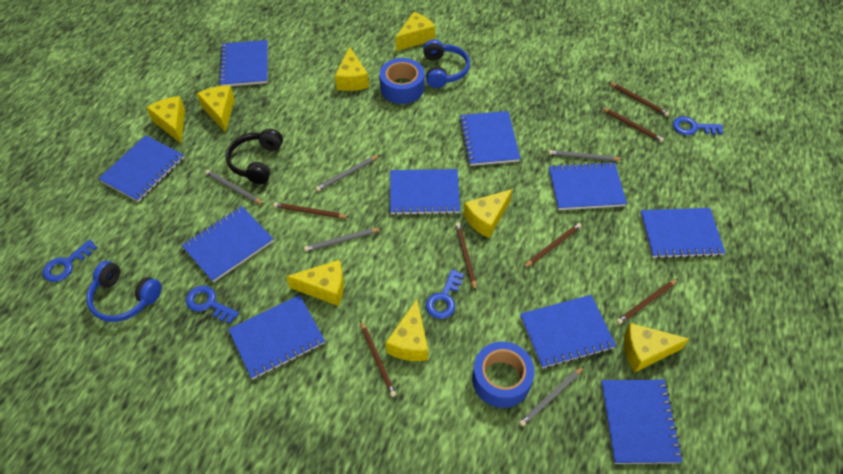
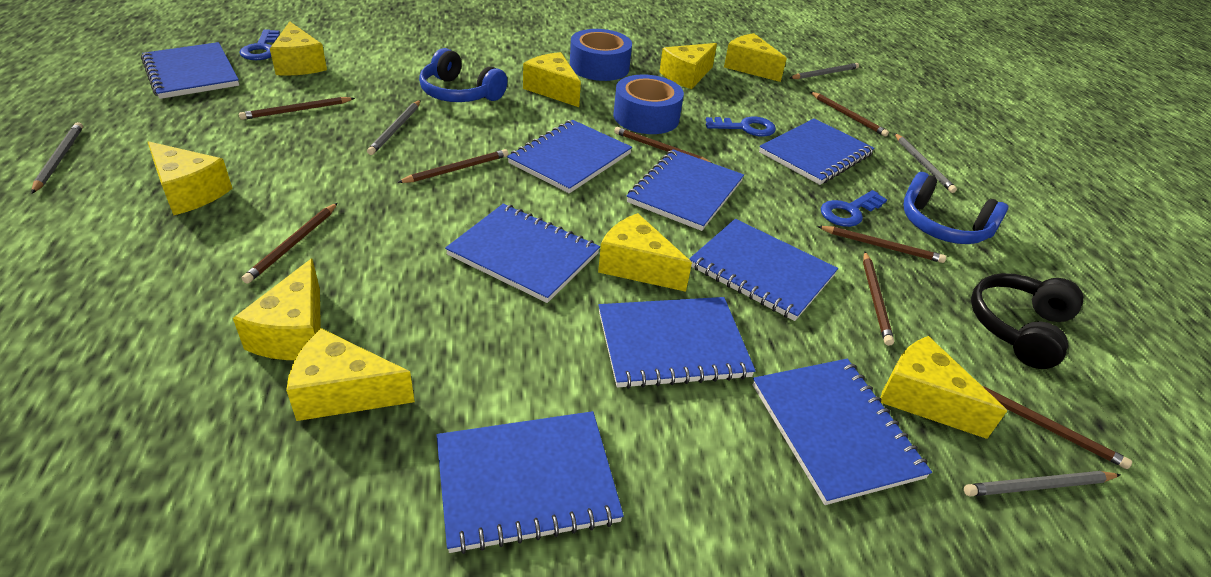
blue key: 4 -> 3
blue notebook: 10 -> 9
brown pencil: 7 -> 8
yellow cheese: 8 -> 9

